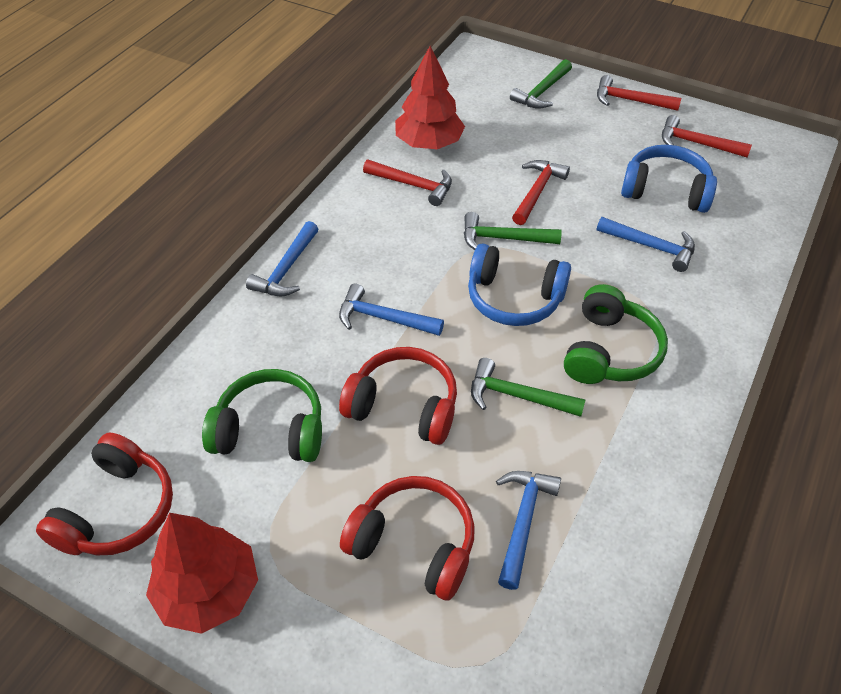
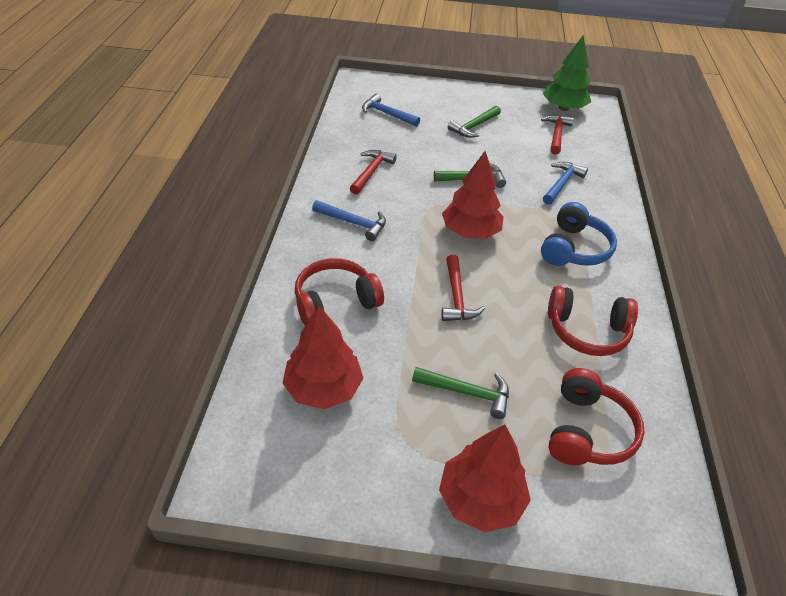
blue hammer: 4 -> 3
blue headphones: 2 -> 1
green headphones: 2 -> 0
green tree: 0 -> 1
red hammer: 4 -> 3
red tree: 2 -> 3

